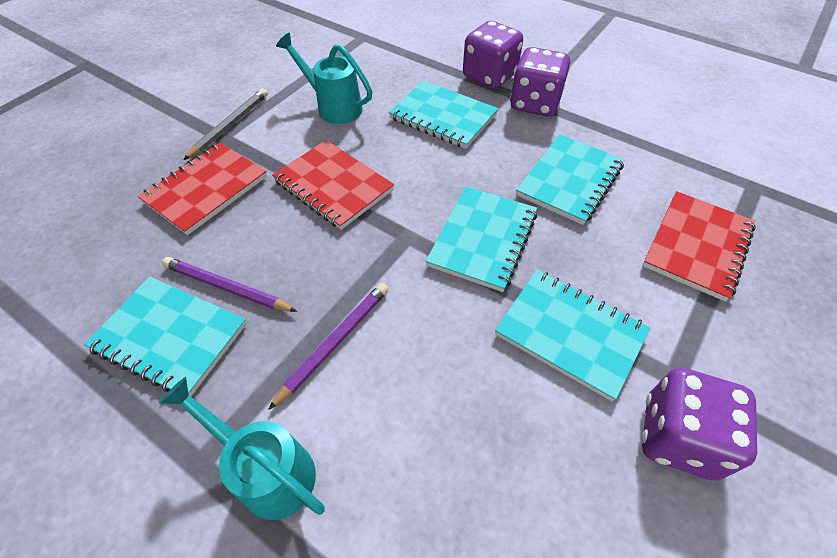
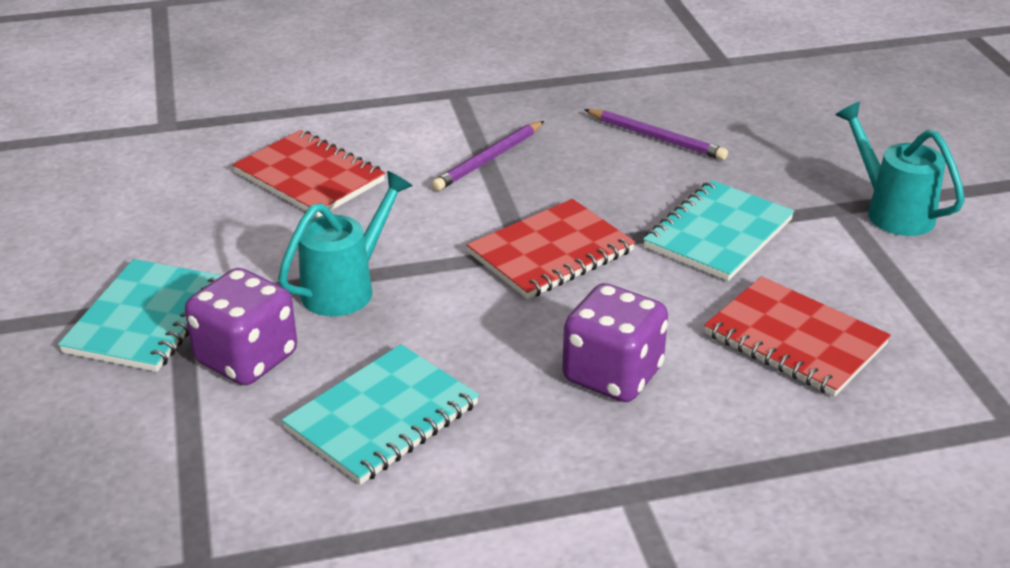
grey pencil: 1 -> 0
purple dice: 3 -> 2
turquoise notebook: 5 -> 3

